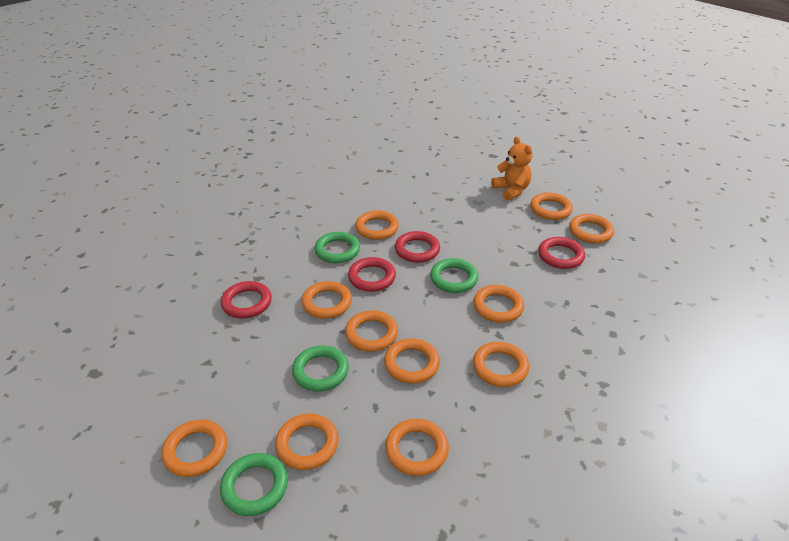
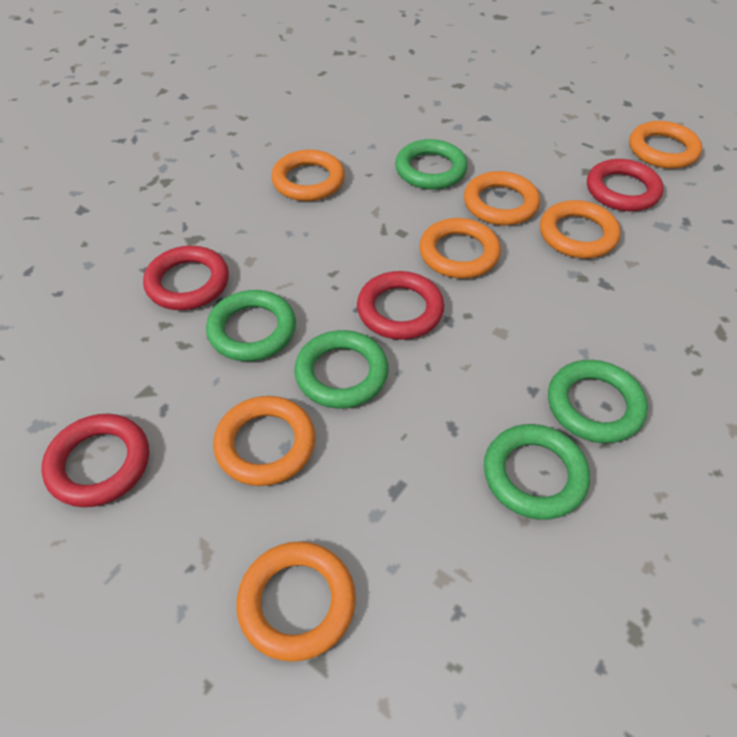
green ring: 4 -> 5
orange ring: 11 -> 7
orange teddy bear: 1 -> 0

